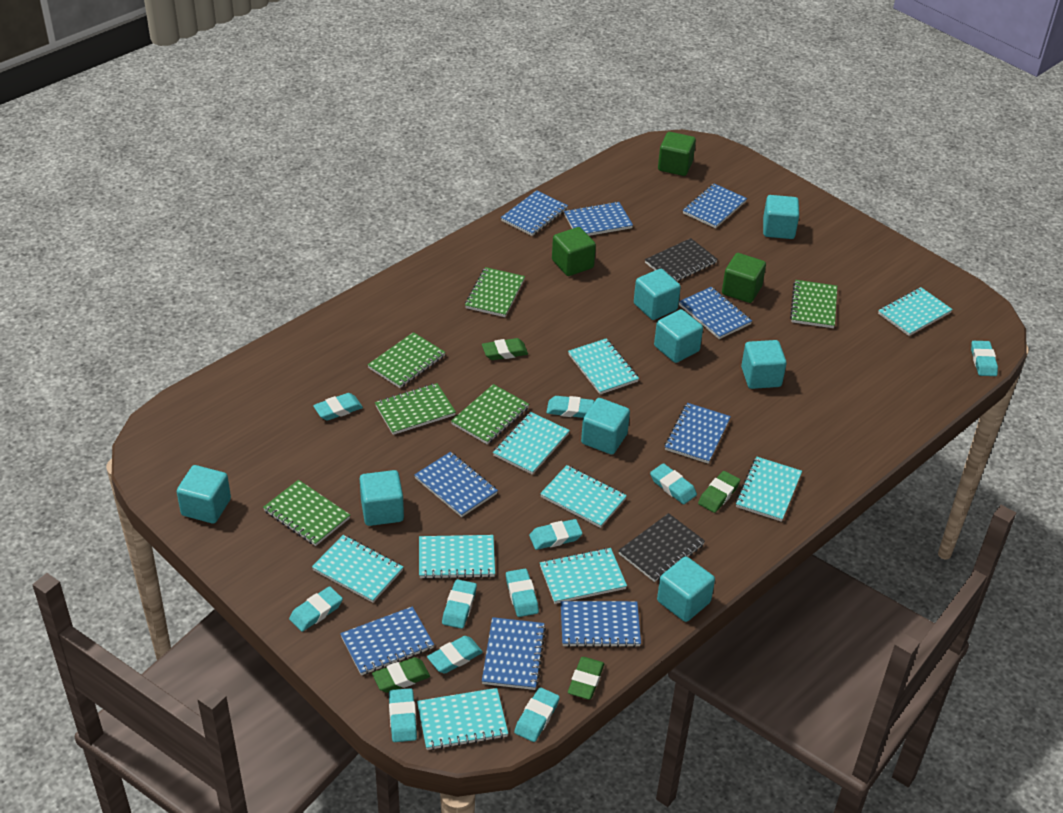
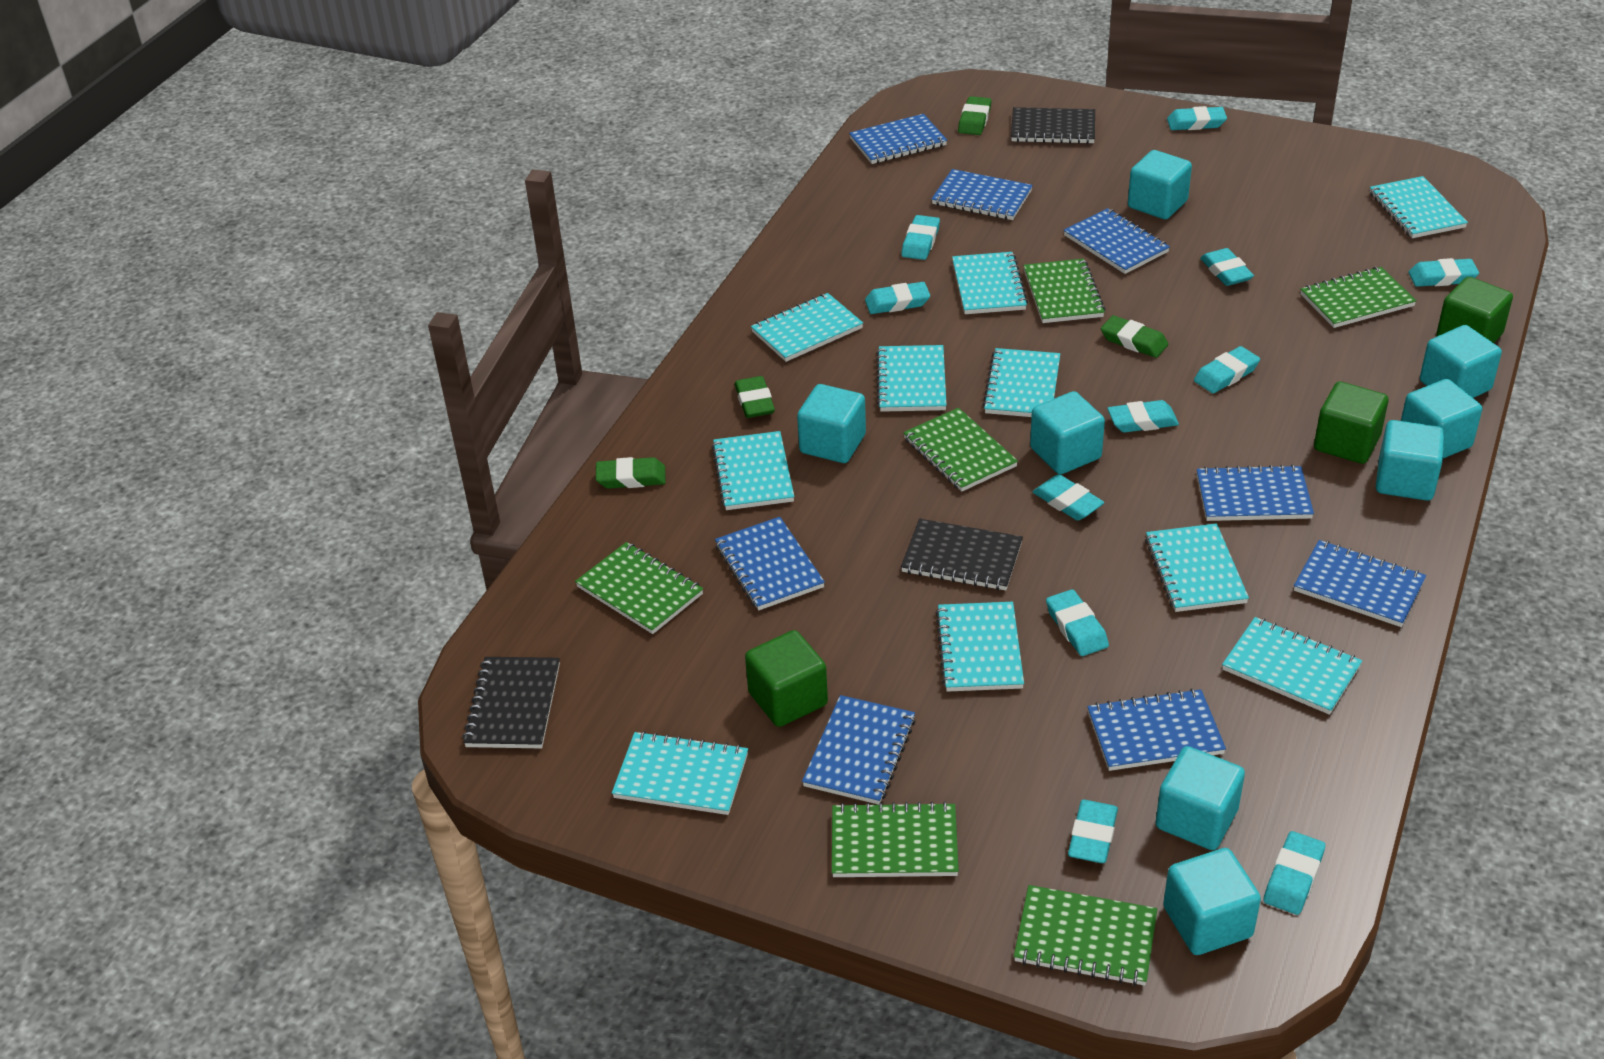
black notebook: 2 -> 3
blue notebook: 9 -> 8
turquoise notebook: 9 -> 10

